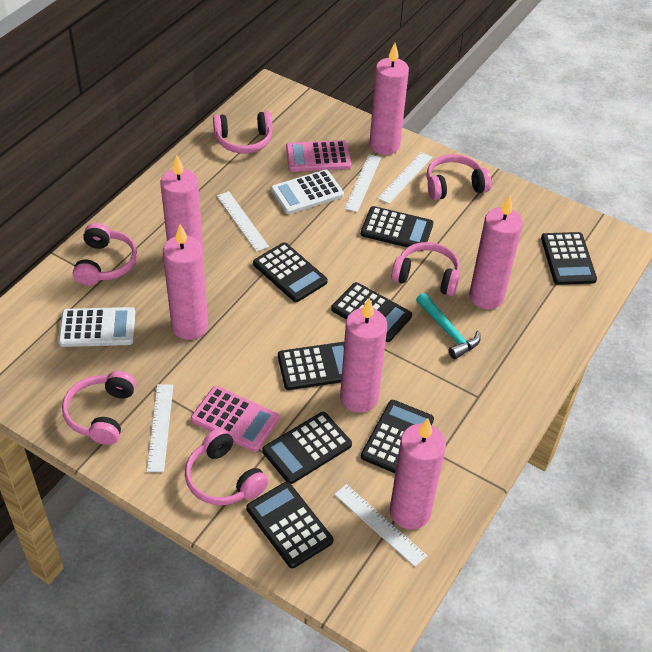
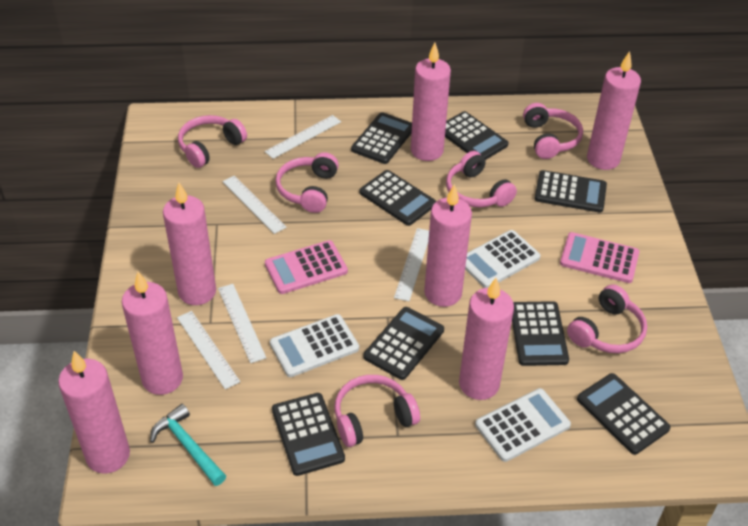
pink candle: 6 -> 7
white calculator: 2 -> 3

